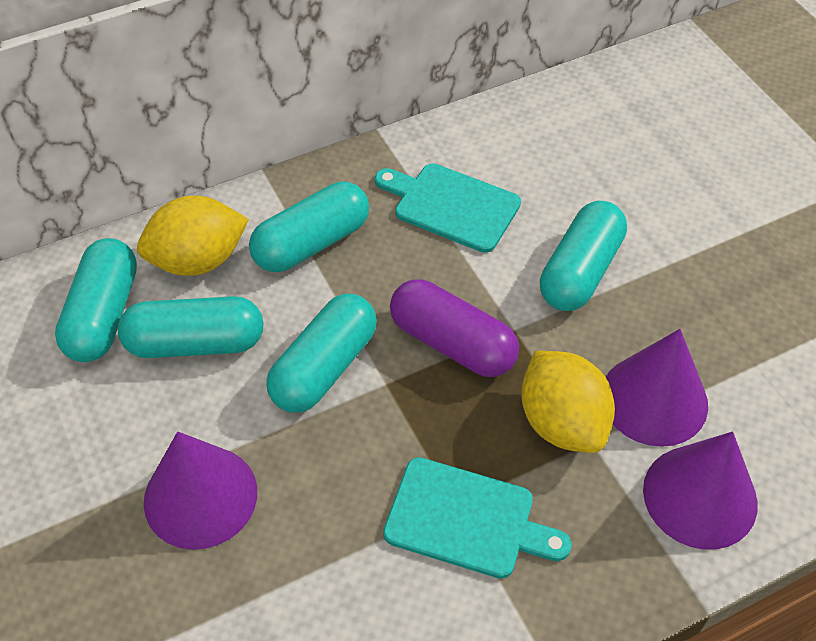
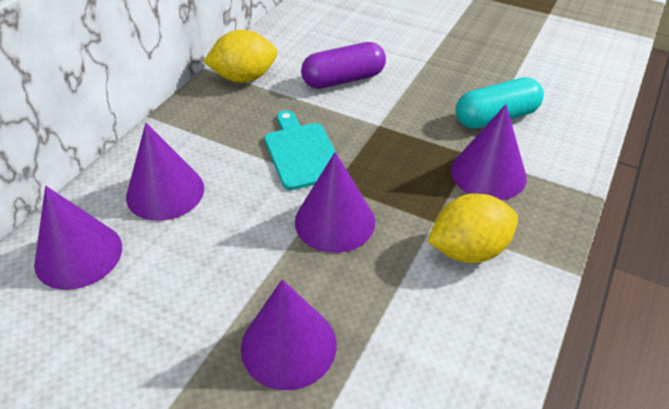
purple cone: 3 -> 5
turquoise capsule: 5 -> 1
turquoise cutting board: 2 -> 1

